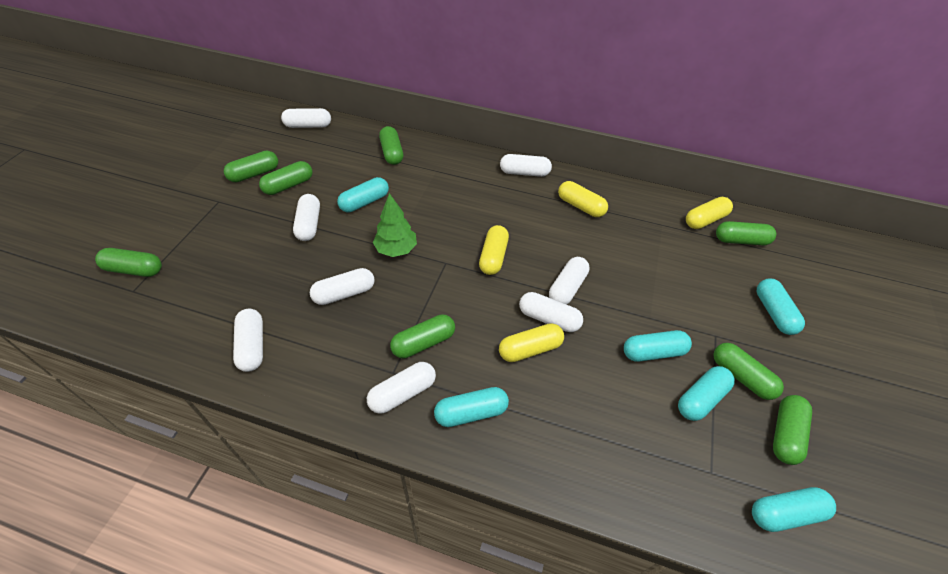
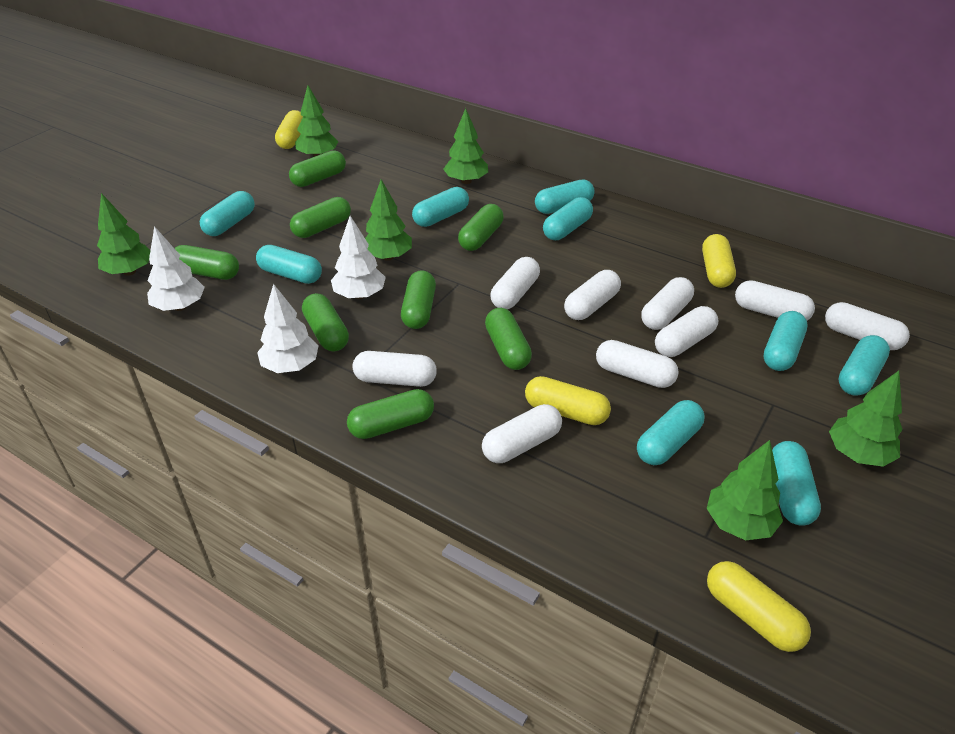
green tree: 1 -> 6
turquoise capsule: 6 -> 9
white capsule: 8 -> 9
white tree: 0 -> 3

